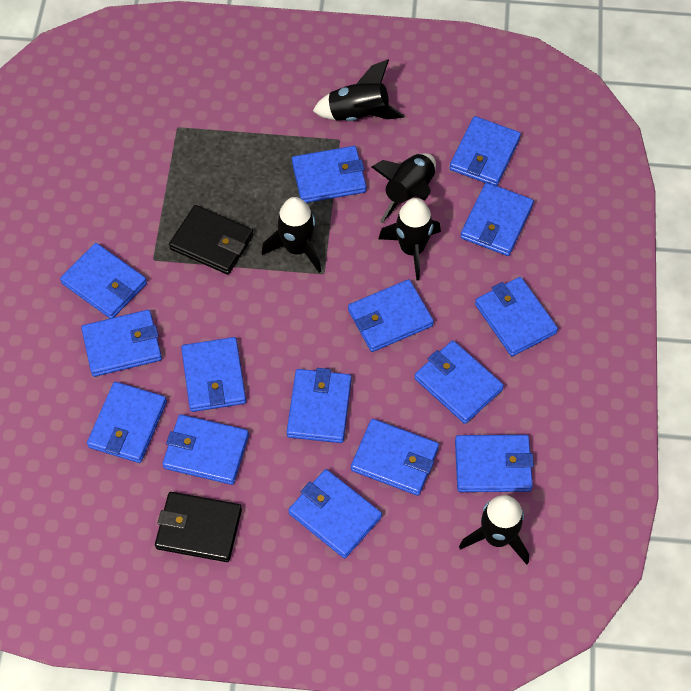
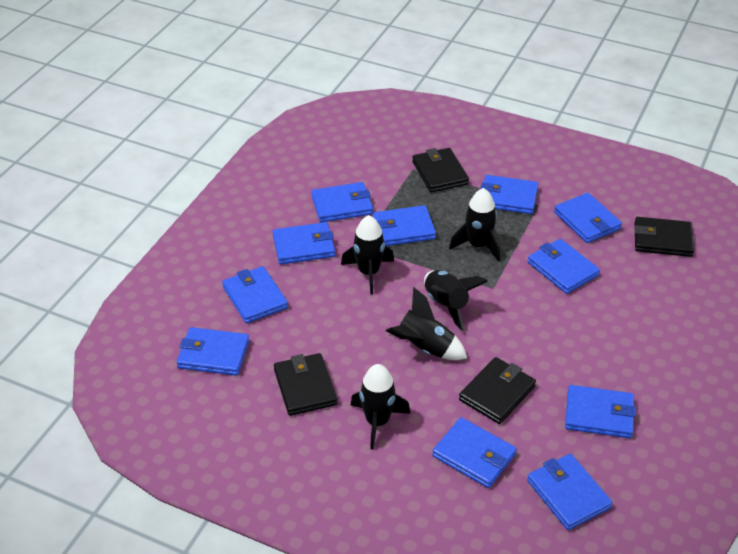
black wallet: 2 -> 4
blue wallet: 15 -> 11

